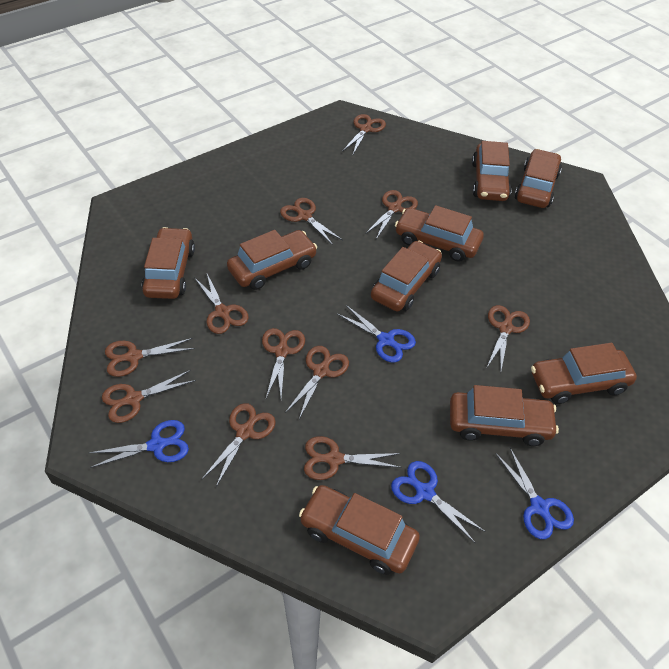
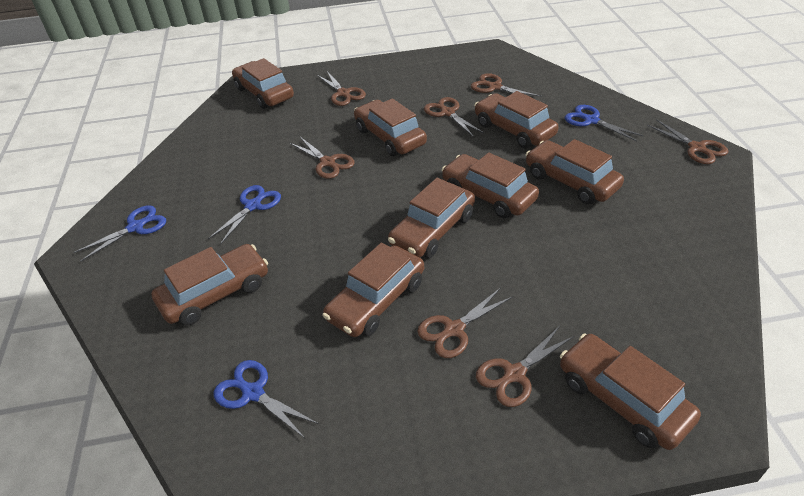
brown scissors: 11 -> 7

